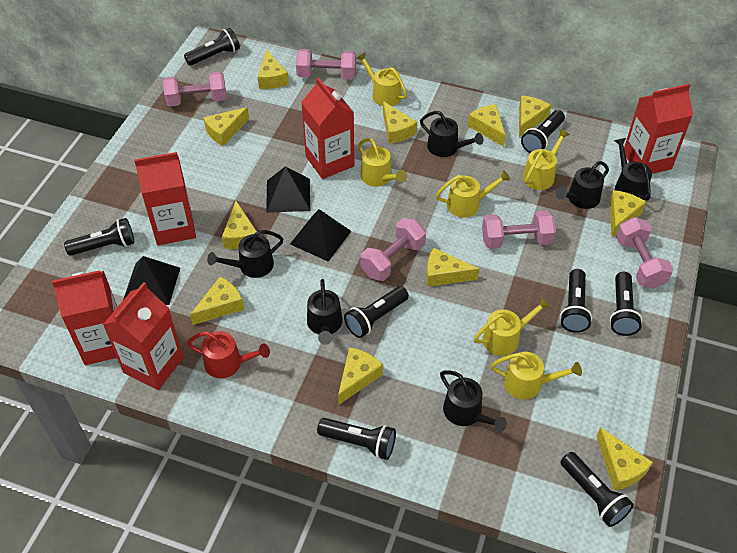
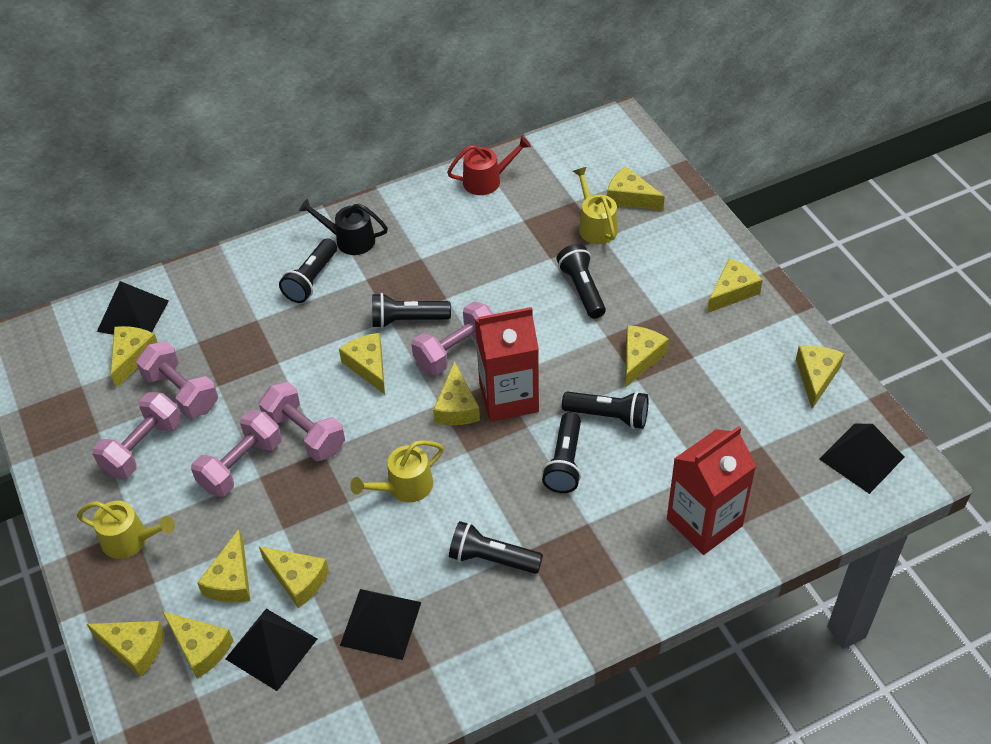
black flashlight: 8 -> 6
black pyramid: 3 -> 4
black watering can: 6 -> 1
red carton: 5 -> 2
yellow watering can: 6 -> 3

